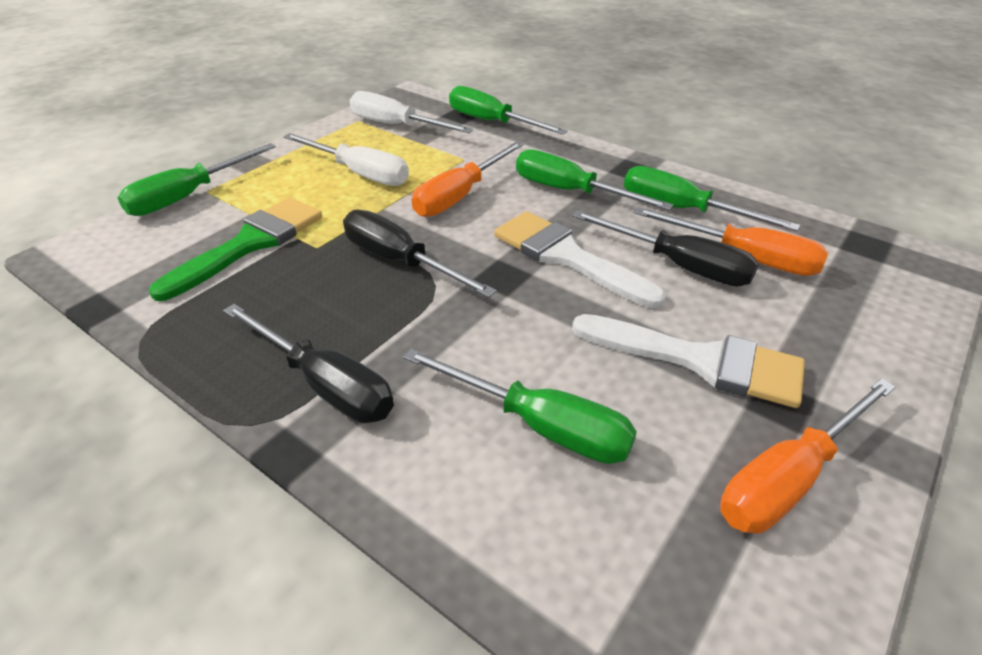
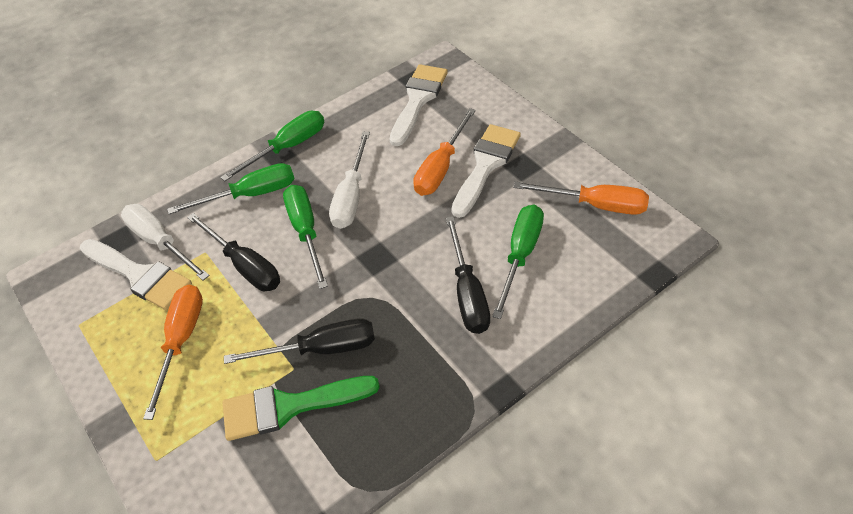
green screwdriver: 5 -> 4
white brush: 2 -> 3

